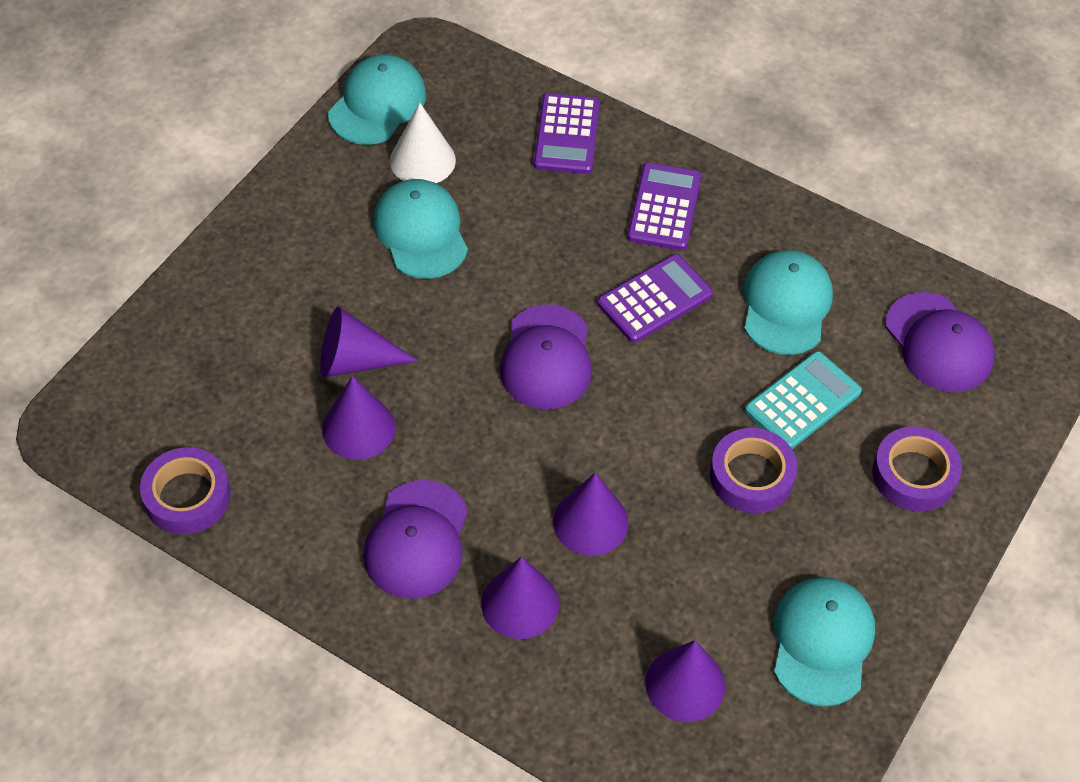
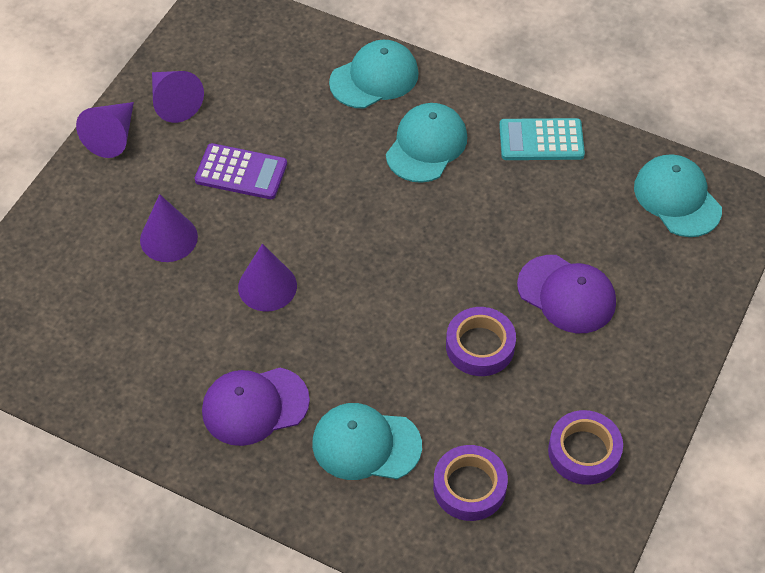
purple calculator: 3 -> 1
purple cap: 3 -> 2
purple cone: 5 -> 4
white cone: 1 -> 0

